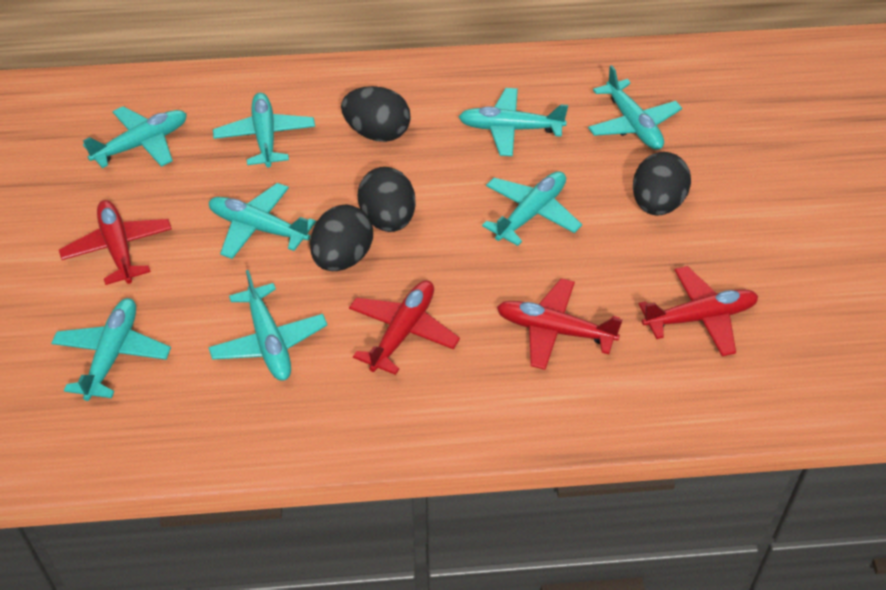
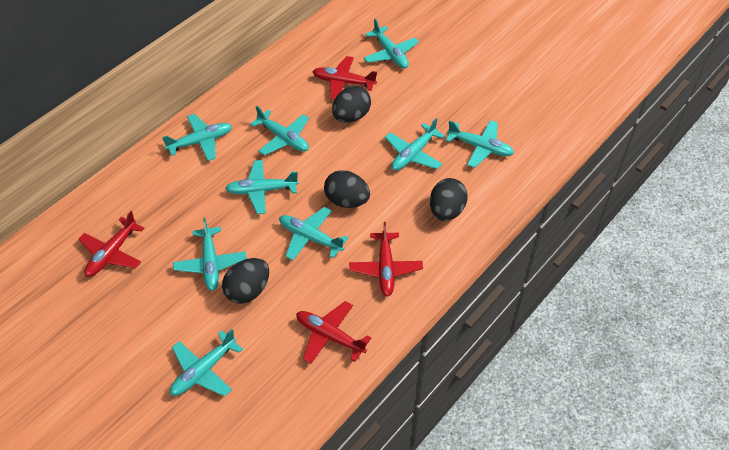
turquoise plane: 8 -> 9

